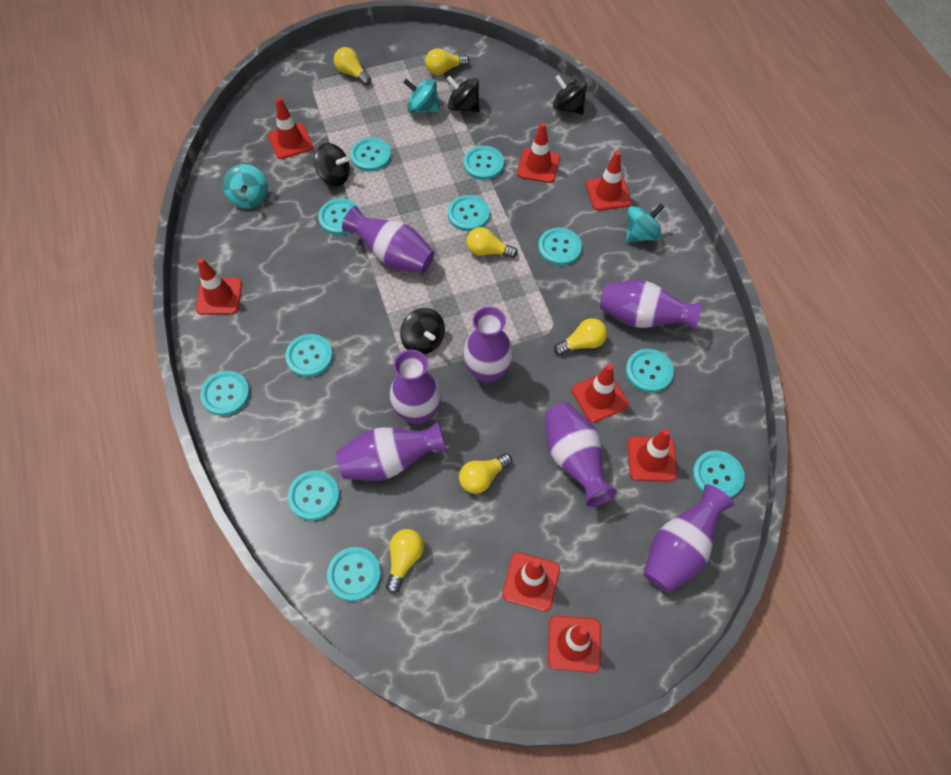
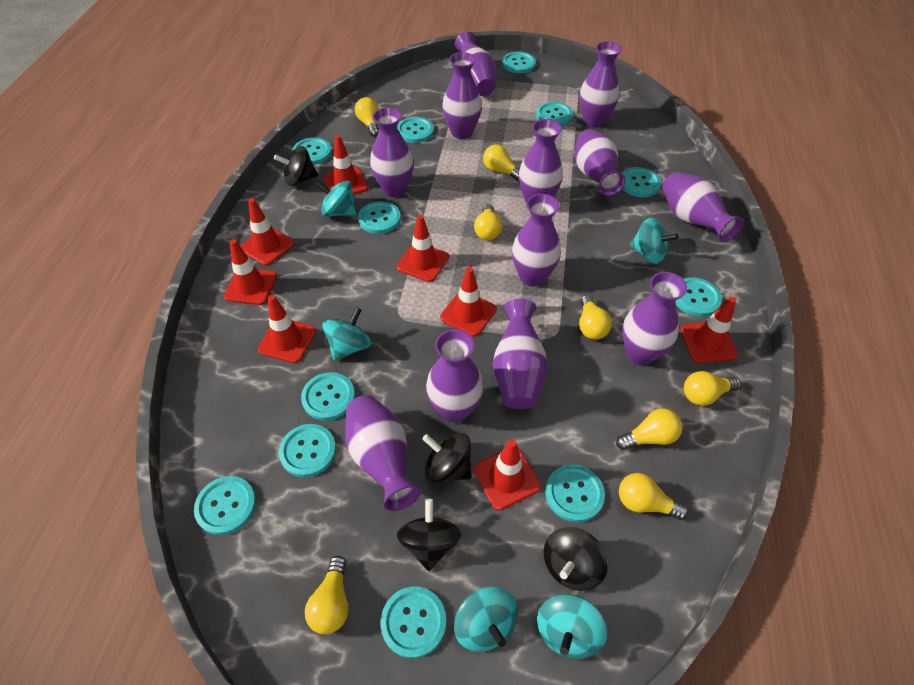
purple vase: 7 -> 12
turquoise button: 11 -> 12
turquoise spinning top: 3 -> 5
yellow light bulb: 6 -> 8

